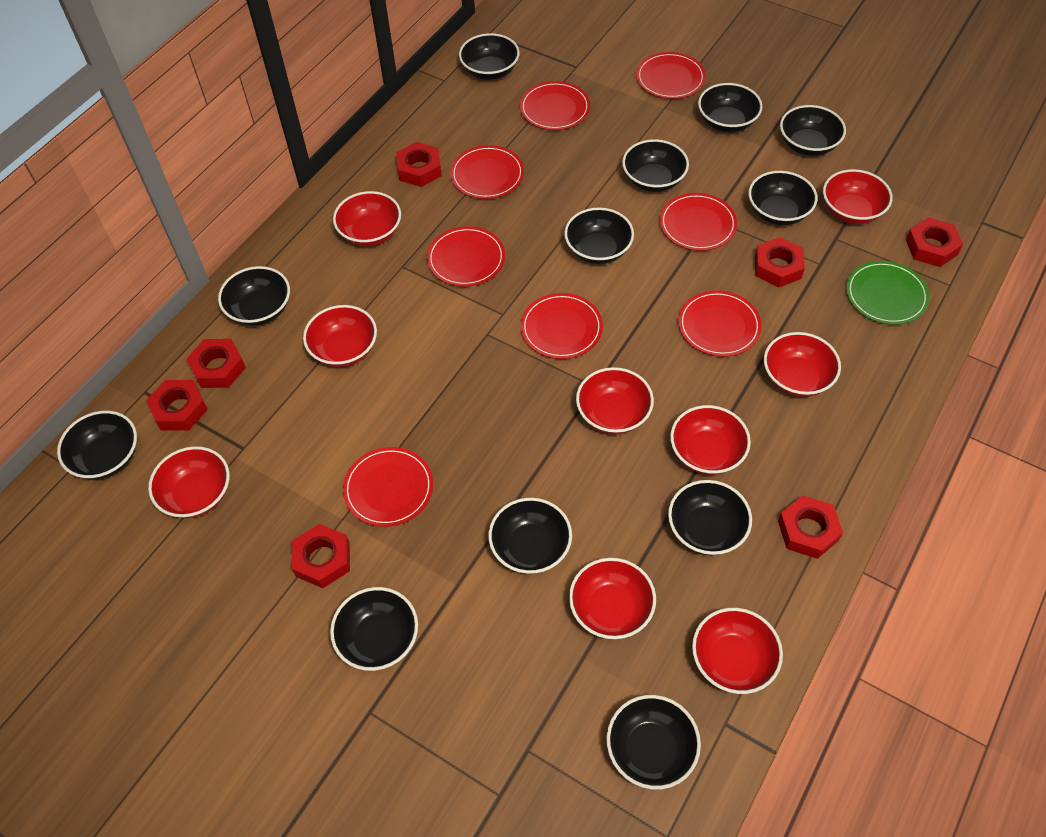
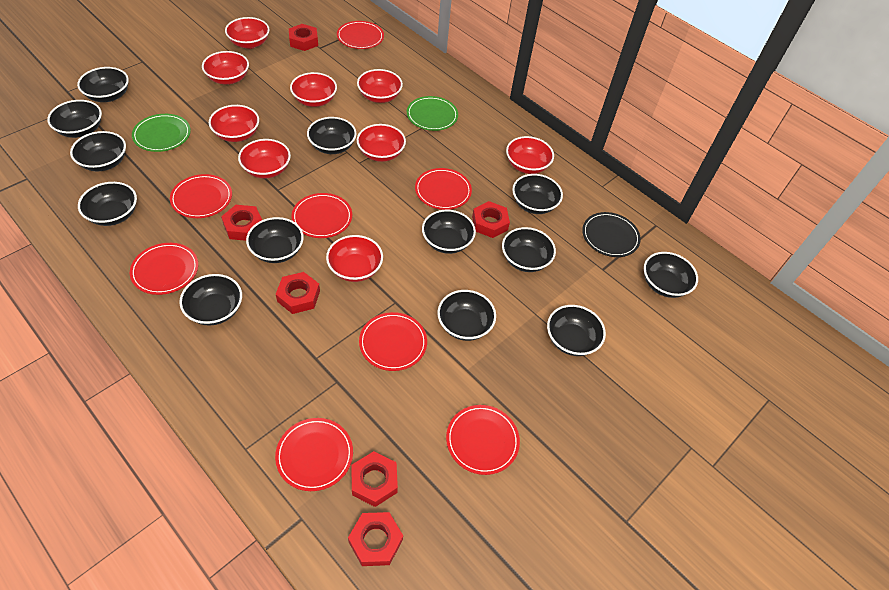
black bowl: 12 -> 13
black plate: 0 -> 1
green plate: 1 -> 2
red nut: 7 -> 6

